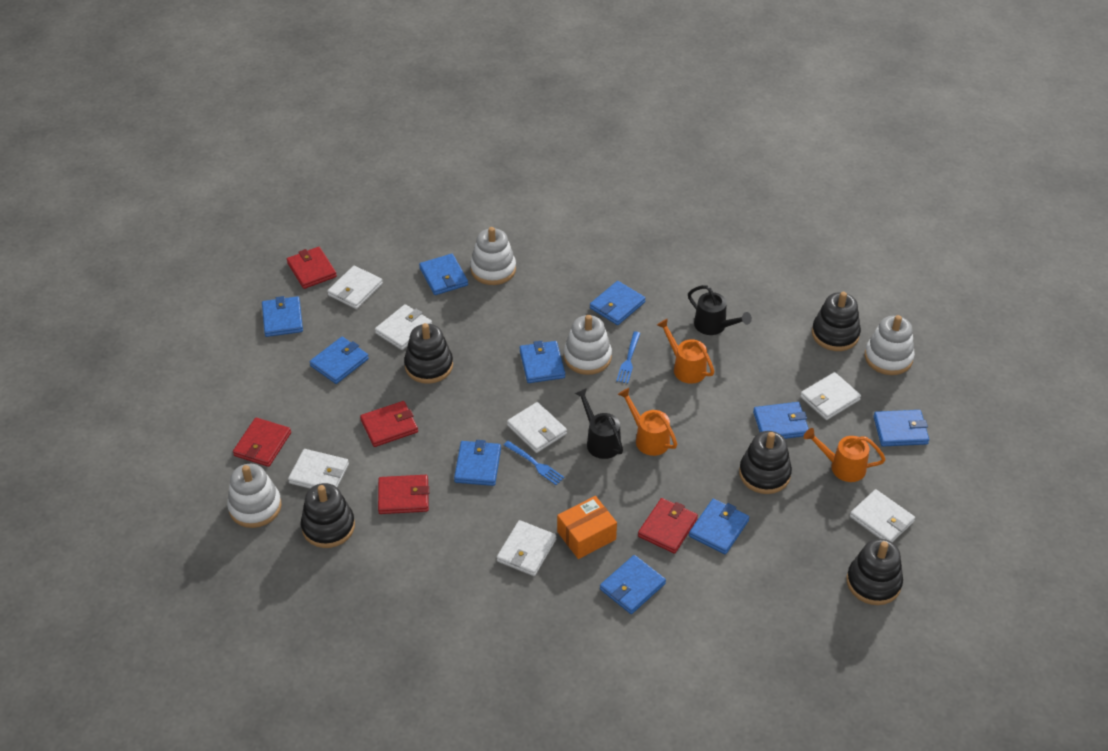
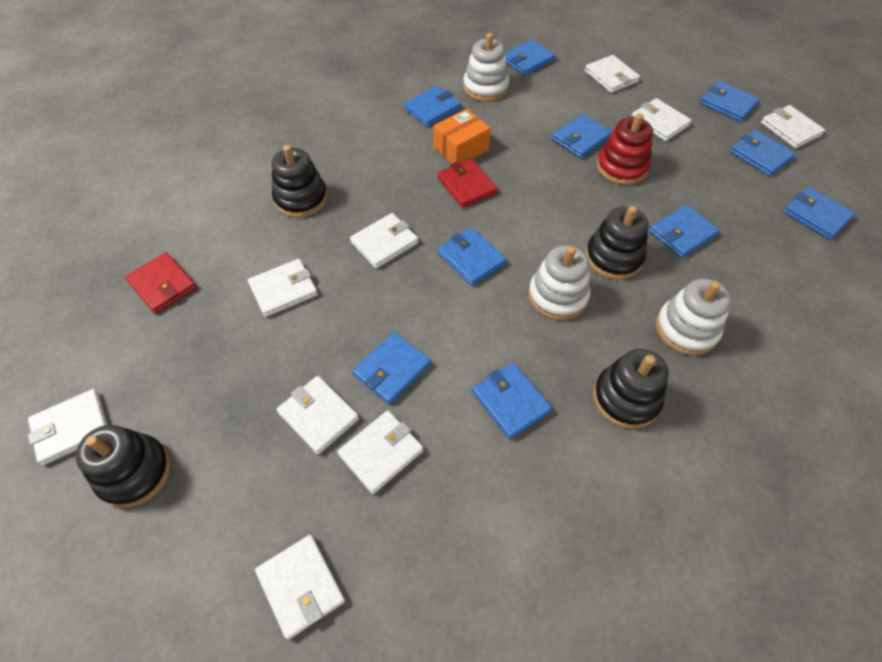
black stacking toy: 5 -> 4
black watering can: 2 -> 0
blue fork: 2 -> 0
orange watering can: 3 -> 0
red stacking toy: 0 -> 1
red wallet: 5 -> 2
white stacking toy: 4 -> 3
white wallet: 7 -> 9

